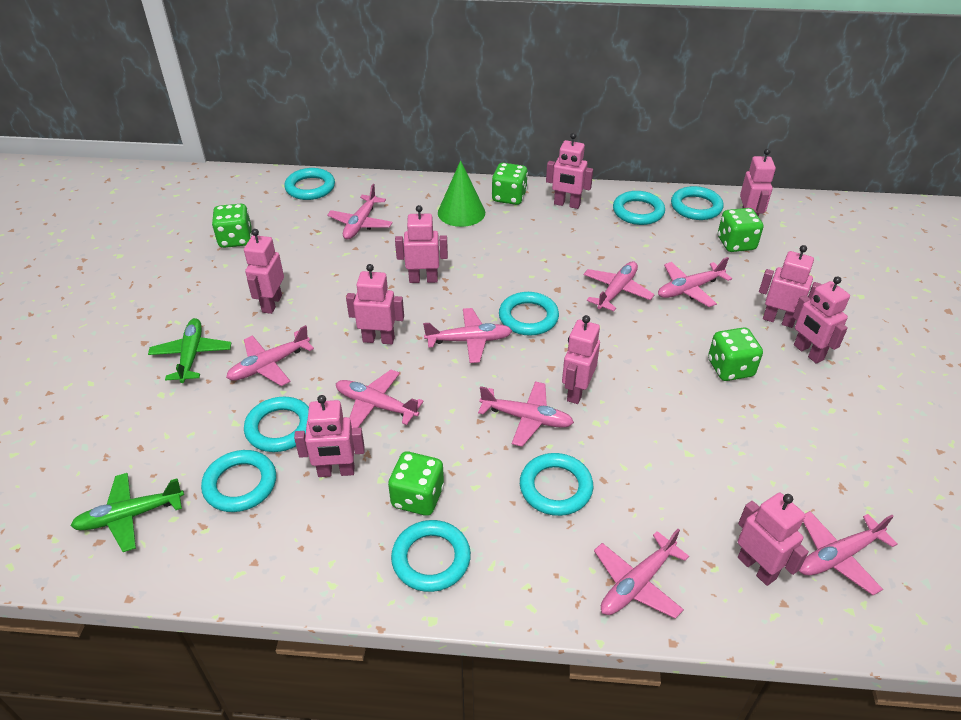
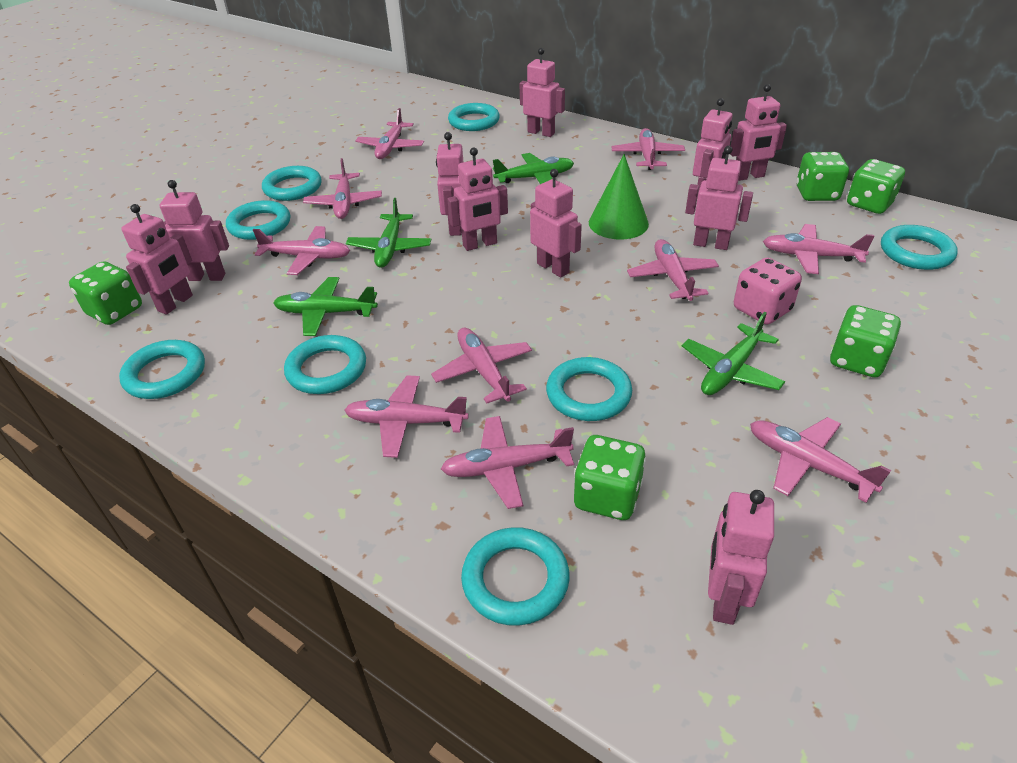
green plane: 2 -> 4
pink dice: 0 -> 1
pink plane: 9 -> 10

